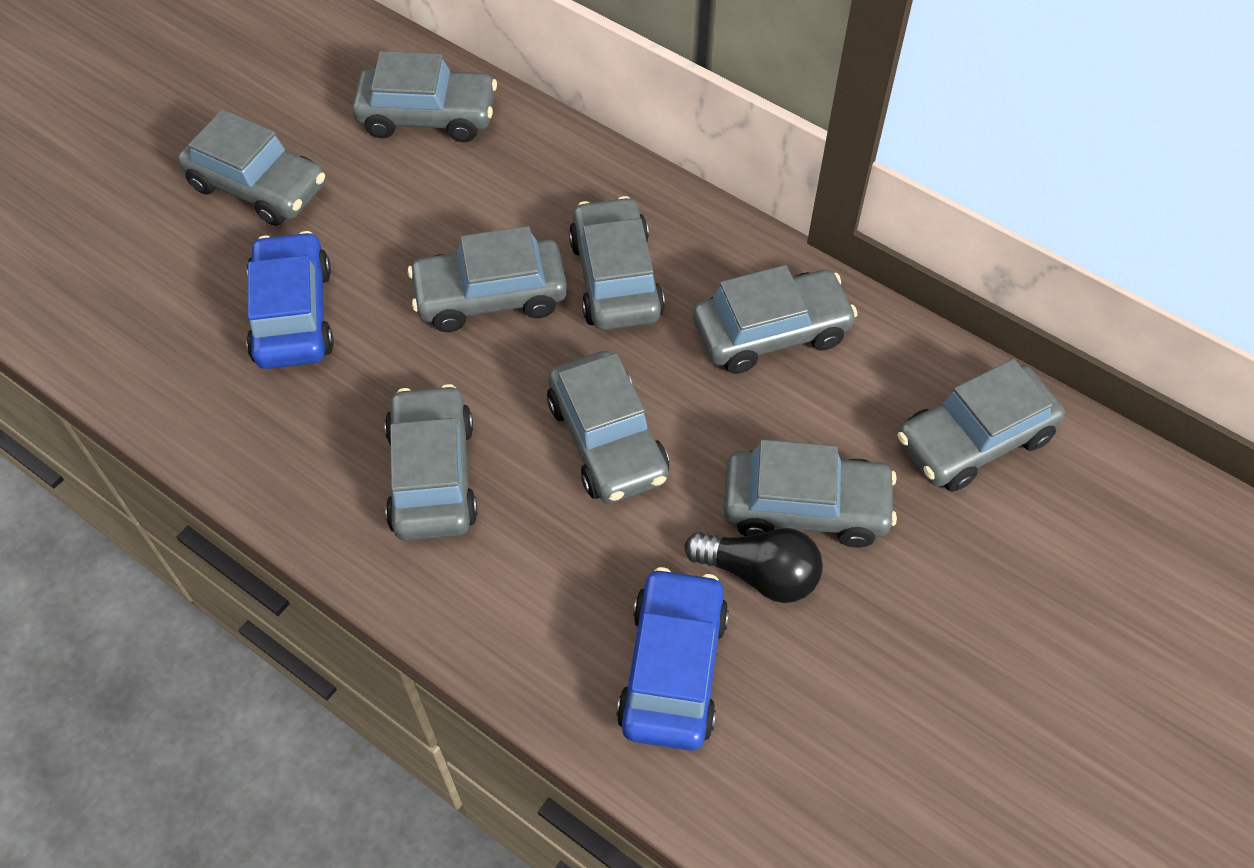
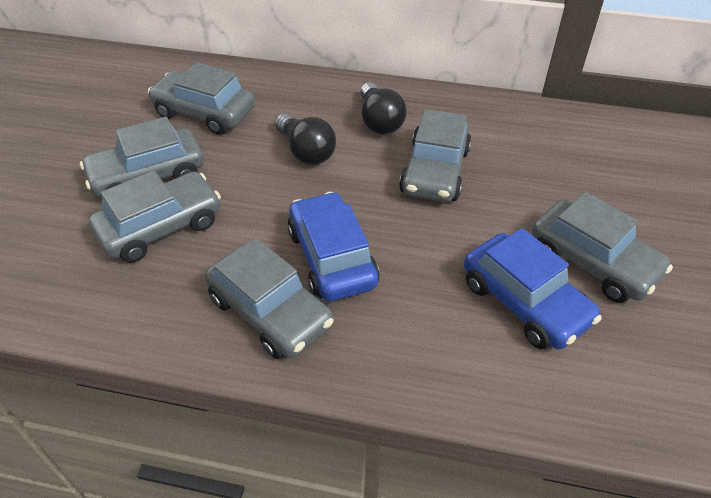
black light bulb: 1 -> 2
grey car: 9 -> 6

